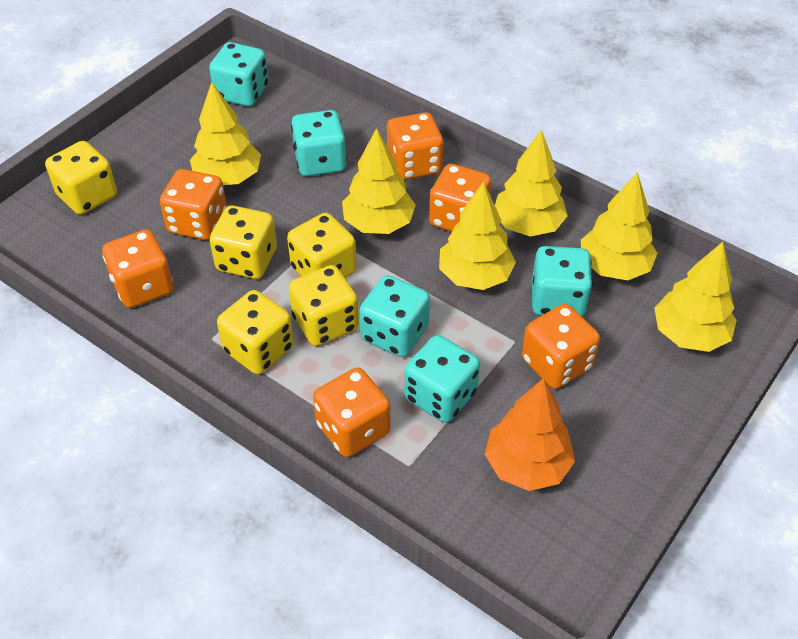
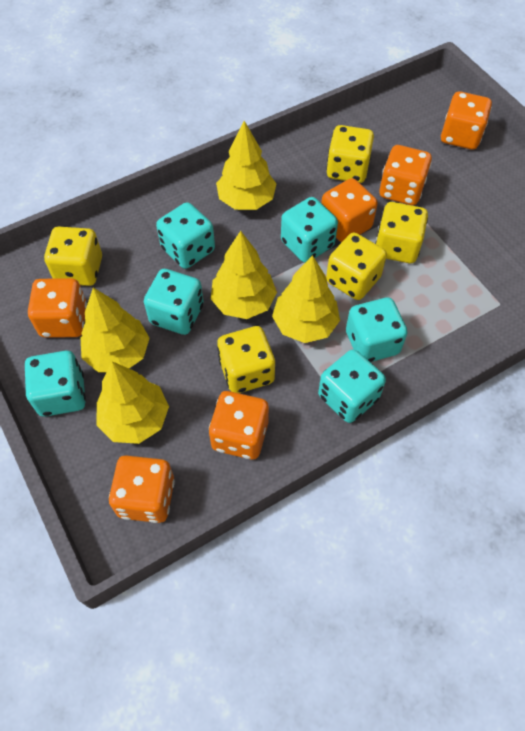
orange tree: 1 -> 0
turquoise dice: 5 -> 6
yellow tree: 6 -> 5

